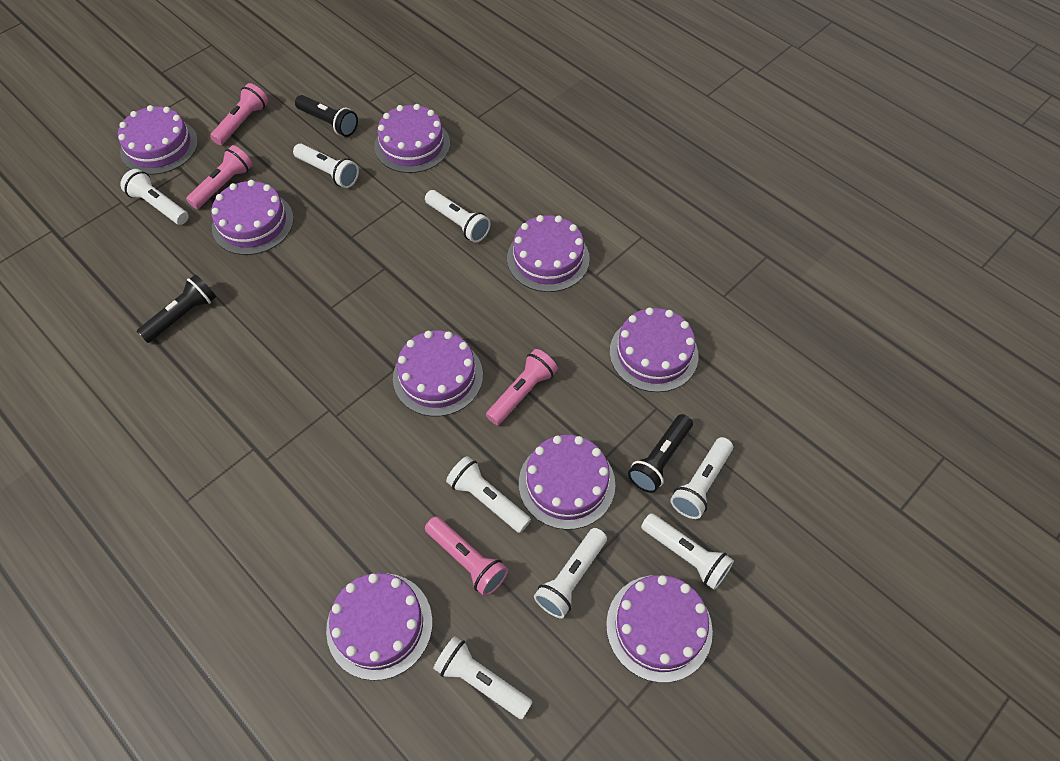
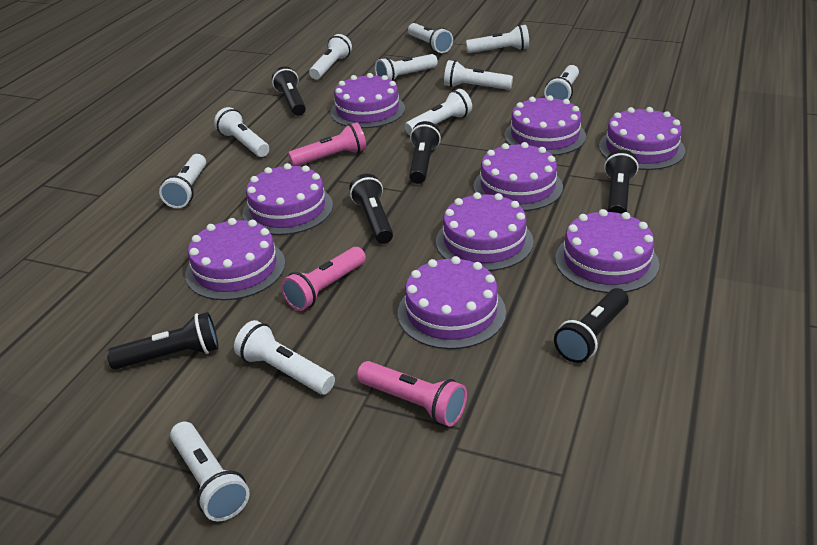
black flashlight: 3 -> 6
pink flashlight: 4 -> 3
white flashlight: 8 -> 11

